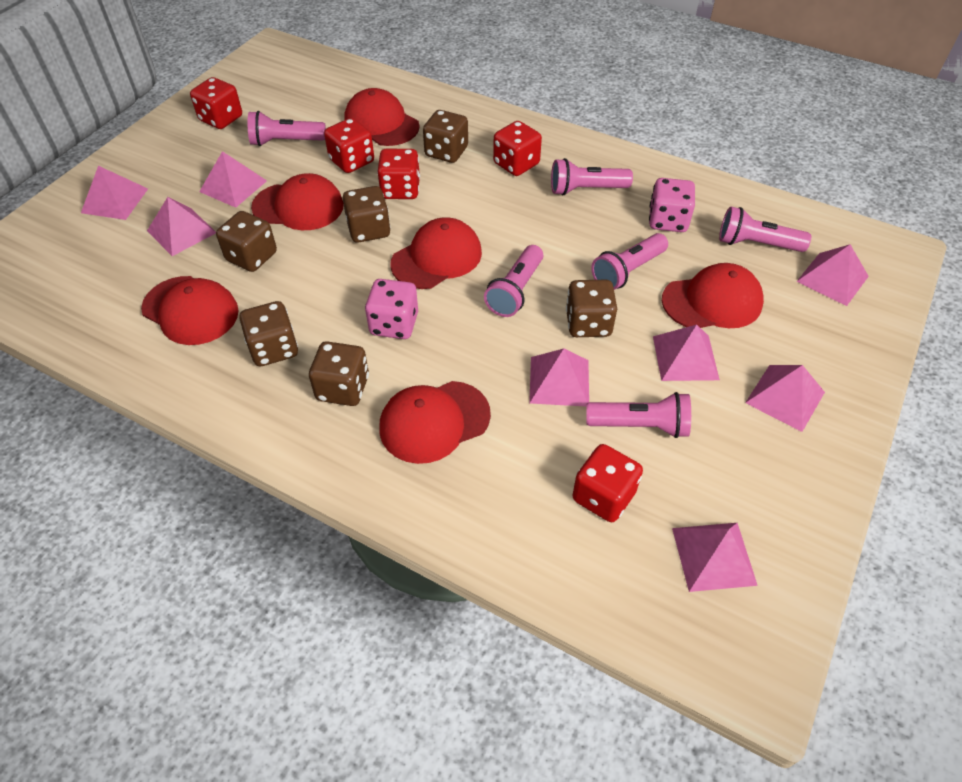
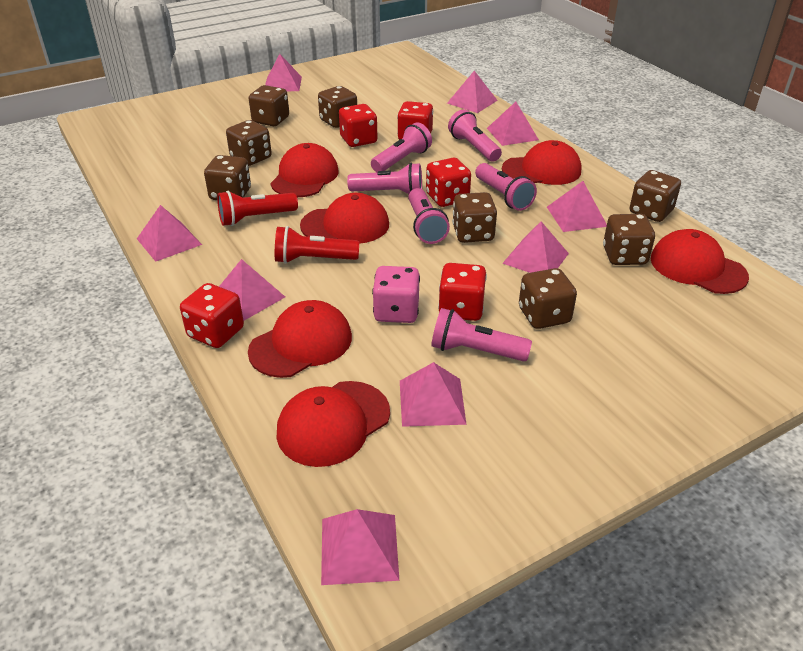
brown dice: 6 -> 8
pink dice: 2 -> 1
pink pyramid: 8 -> 9
red flashlight: 0 -> 2

